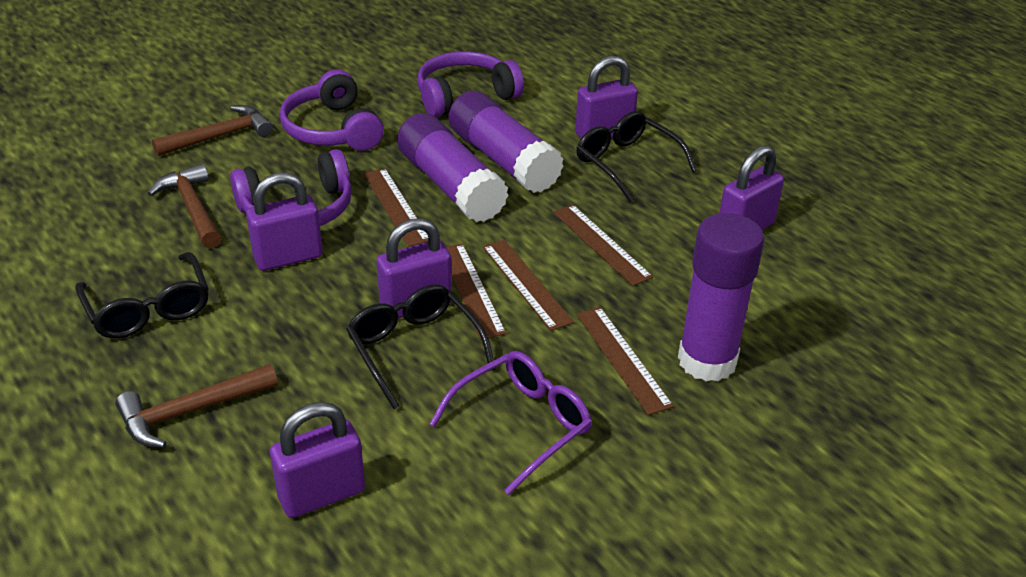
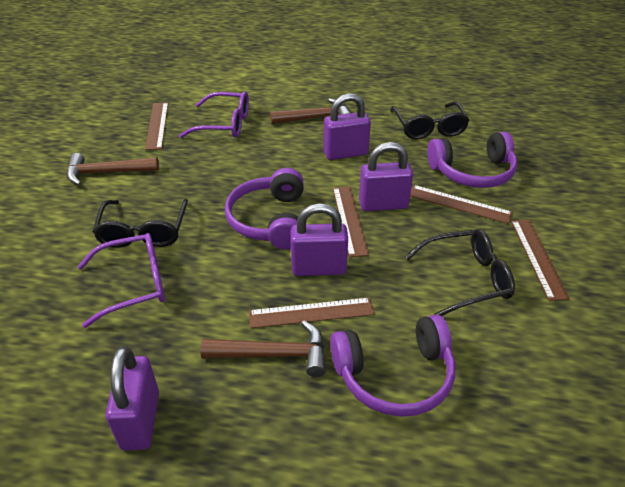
purple glasses: 1 -> 2
purple glue stick: 3 -> 0
purple padlock: 5 -> 4

